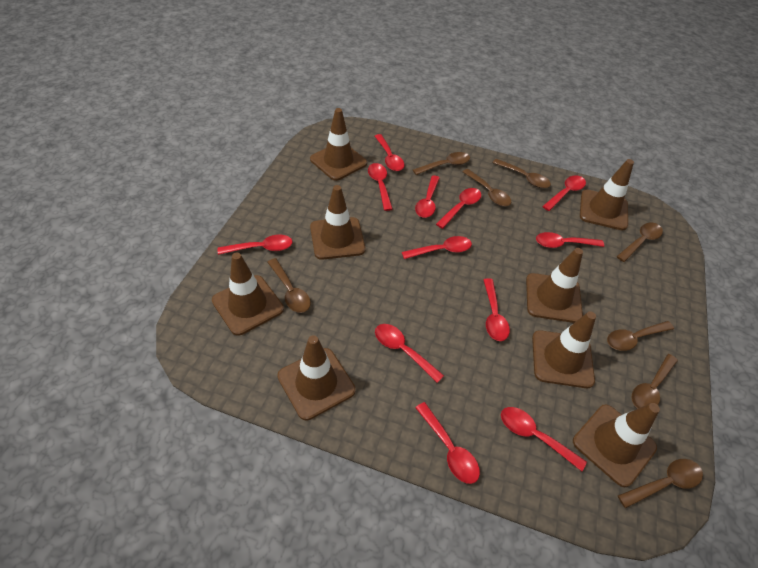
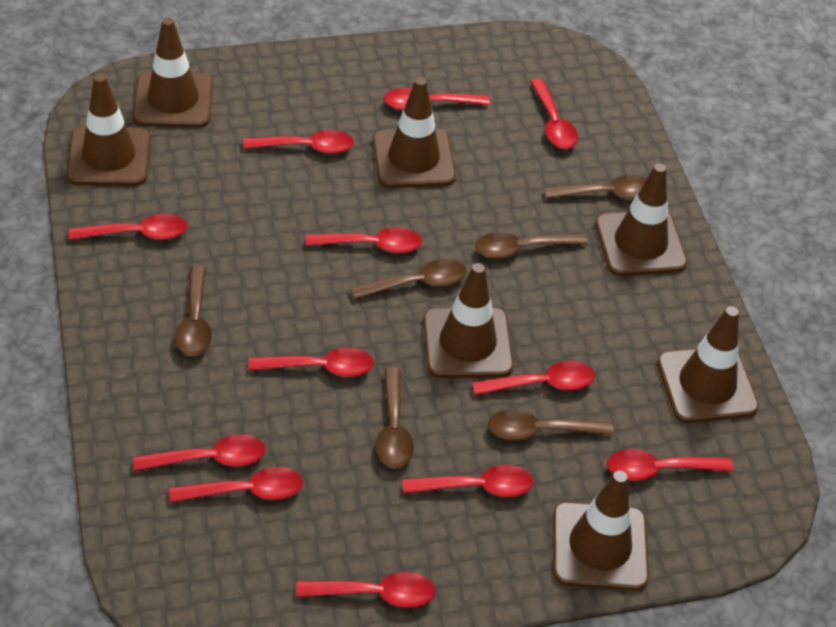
brown spoon: 8 -> 6
brown traffic cone: 8 -> 7

